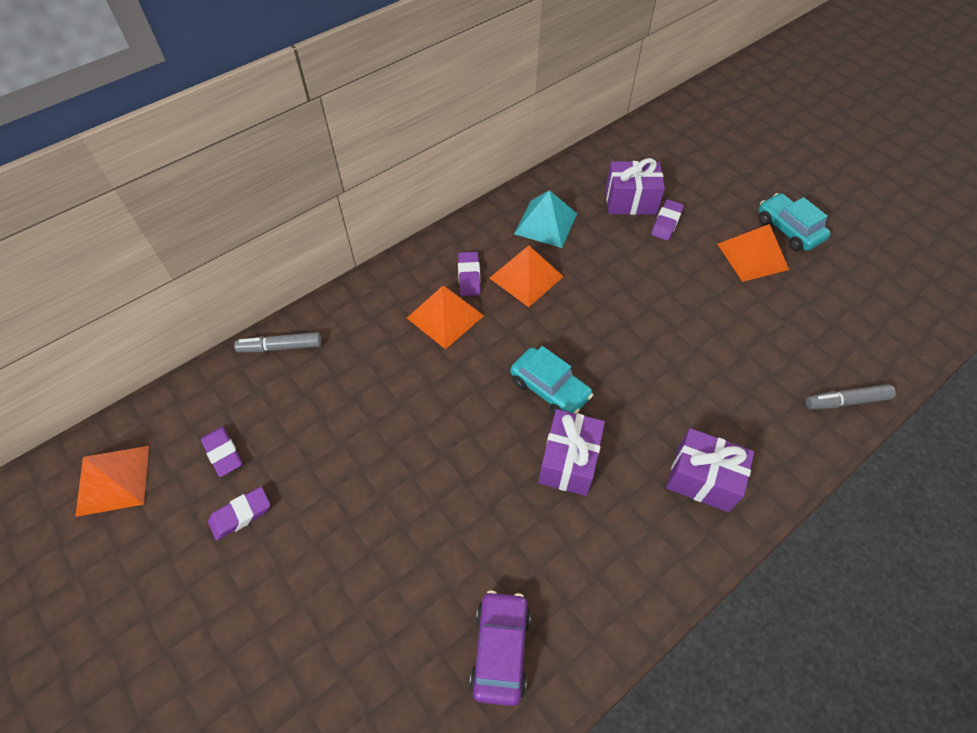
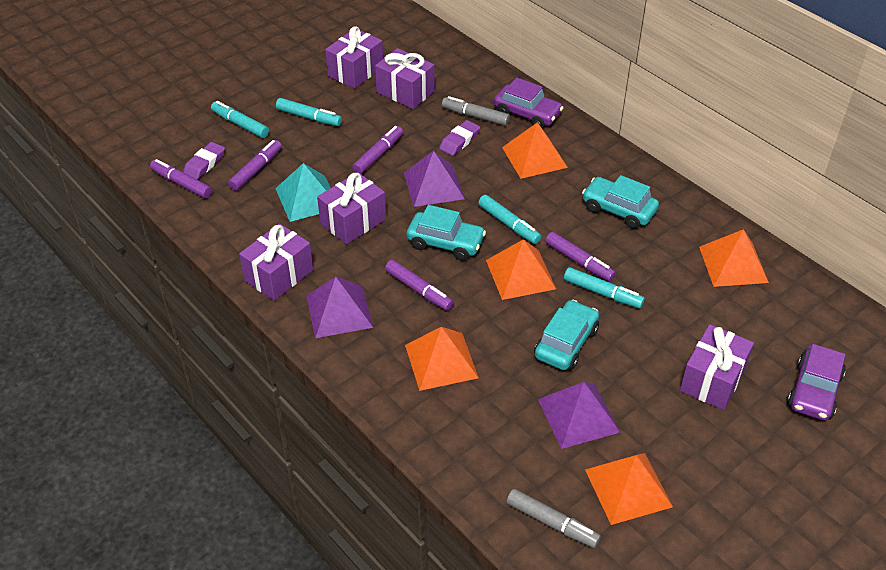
orange pyramid: 4 -> 5
purple car: 1 -> 2
purple eraser: 4 -> 2
purple gift: 3 -> 5
purple marker: 0 -> 5
purple pyramid: 0 -> 3
turquoise car: 2 -> 3
turquoise marker: 0 -> 4

